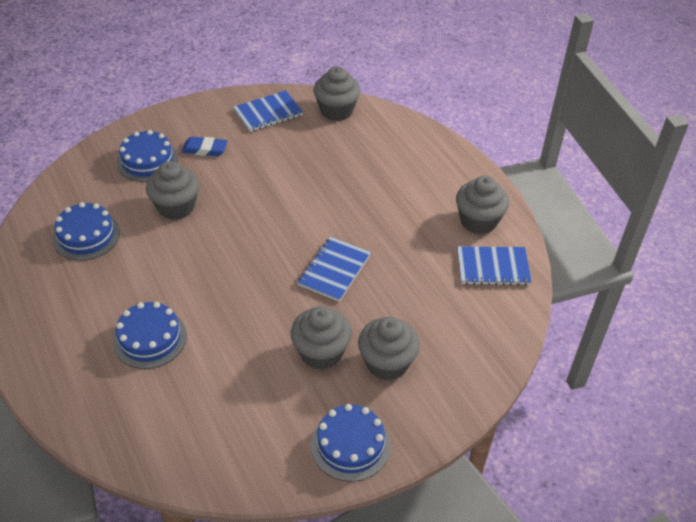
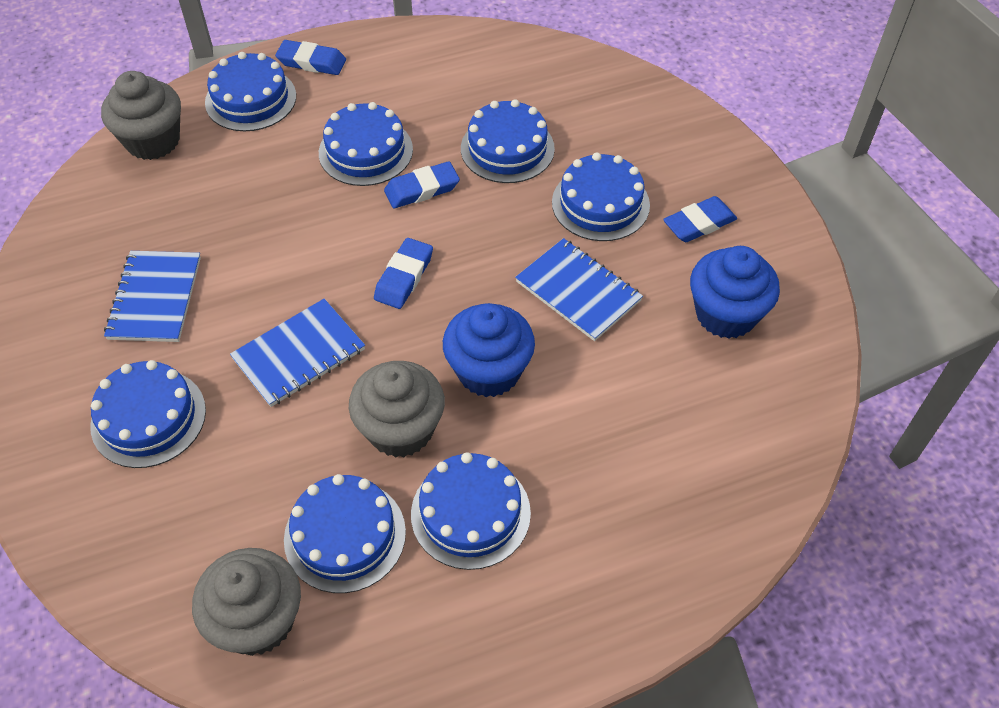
blue cake: 4 -> 7
blue cupcake: 0 -> 2
blue eraser: 1 -> 4
grey cupcake: 5 -> 3

